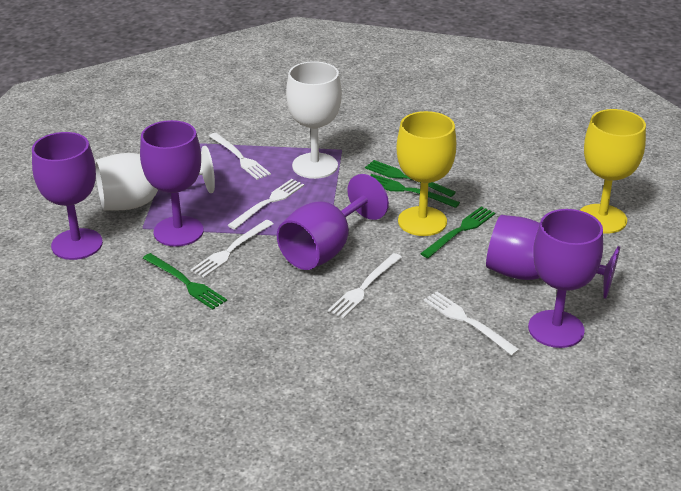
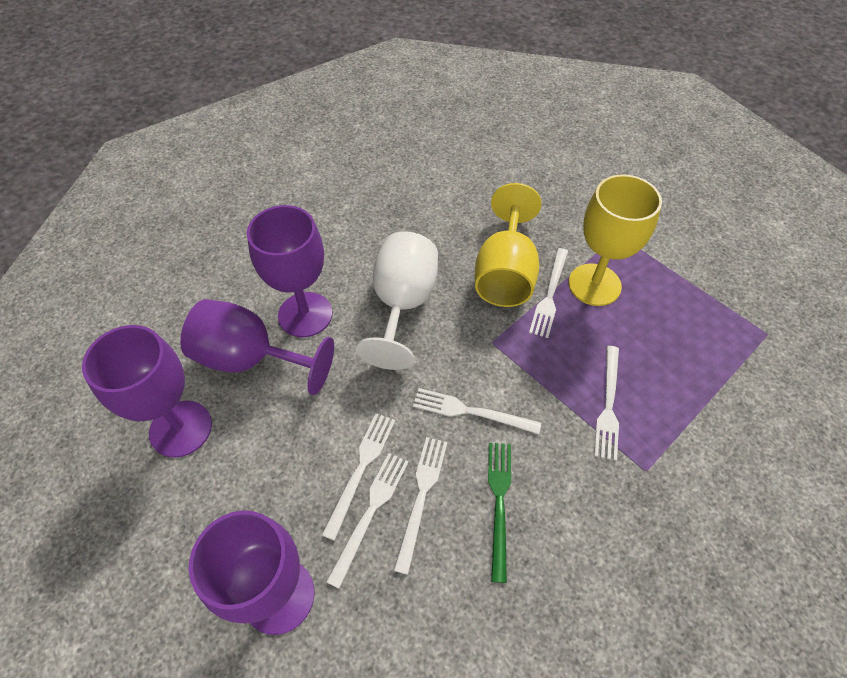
green fork: 4 -> 1
purple goblet: 5 -> 4
white fork: 5 -> 6
white goblet: 2 -> 1

